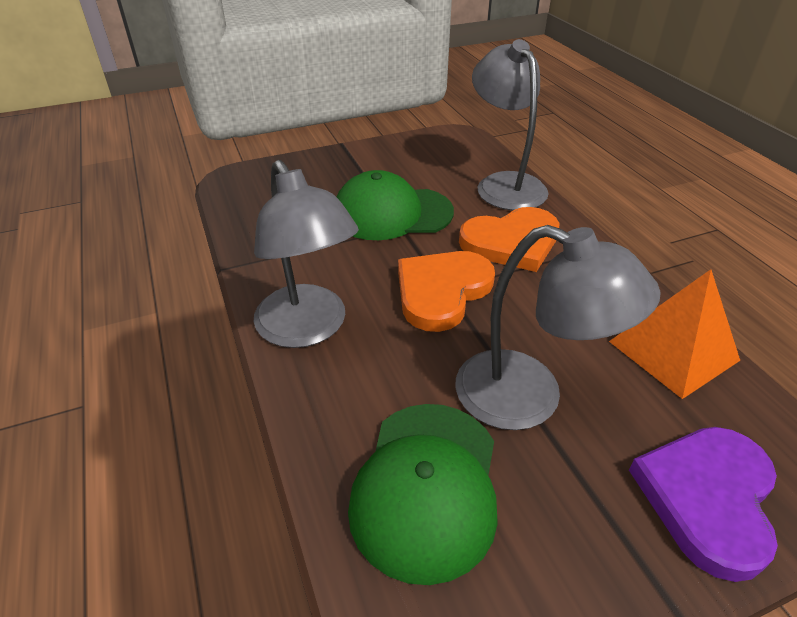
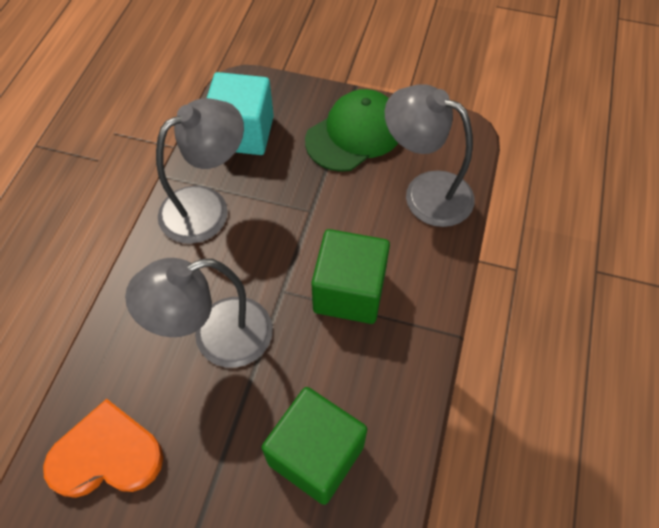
green cap: 2 -> 1
green cube: 0 -> 2
orange heart: 2 -> 1
orange pyramid: 1 -> 0
purple heart: 1 -> 0
turquoise cube: 0 -> 1

